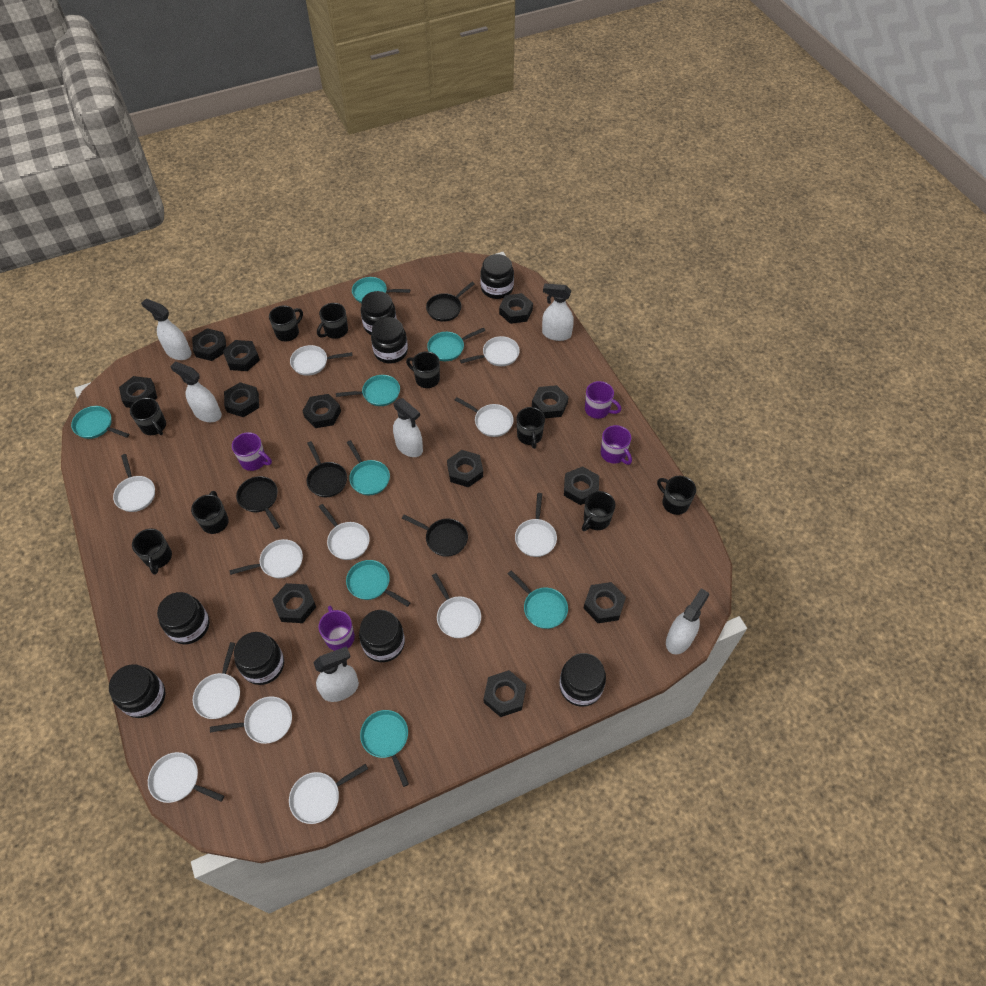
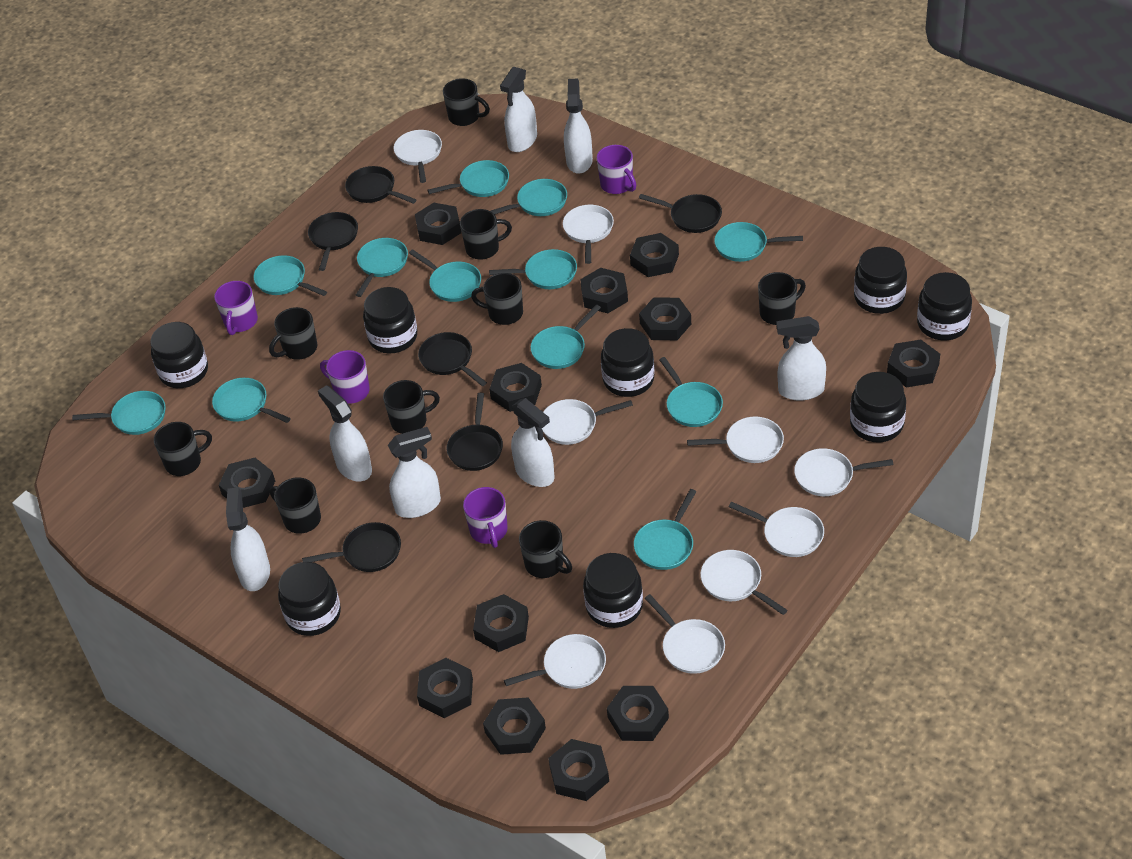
black pan: 4 -> 6
turquoise pan: 8 -> 12
white pan: 12 -> 9
white spray bottle: 6 -> 7

